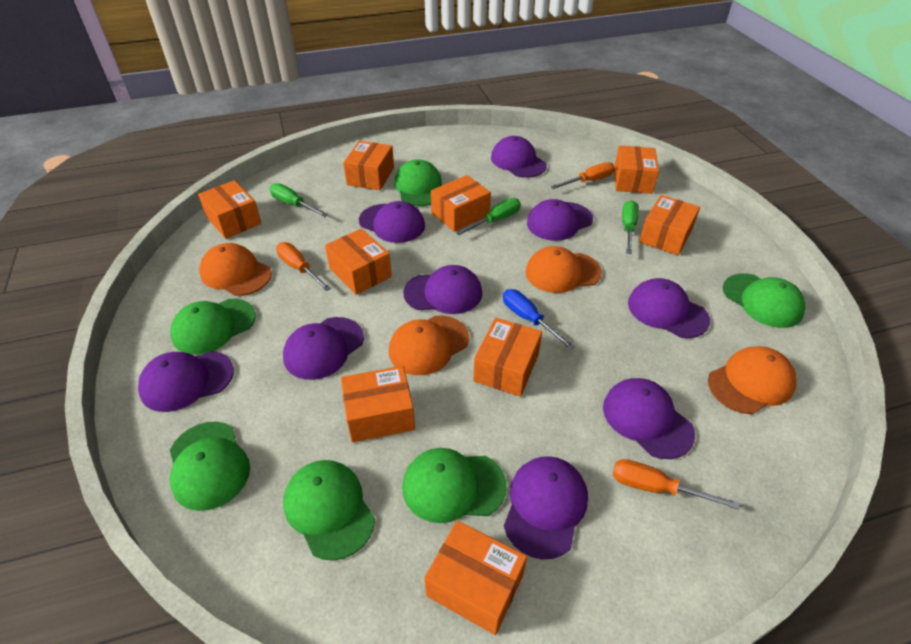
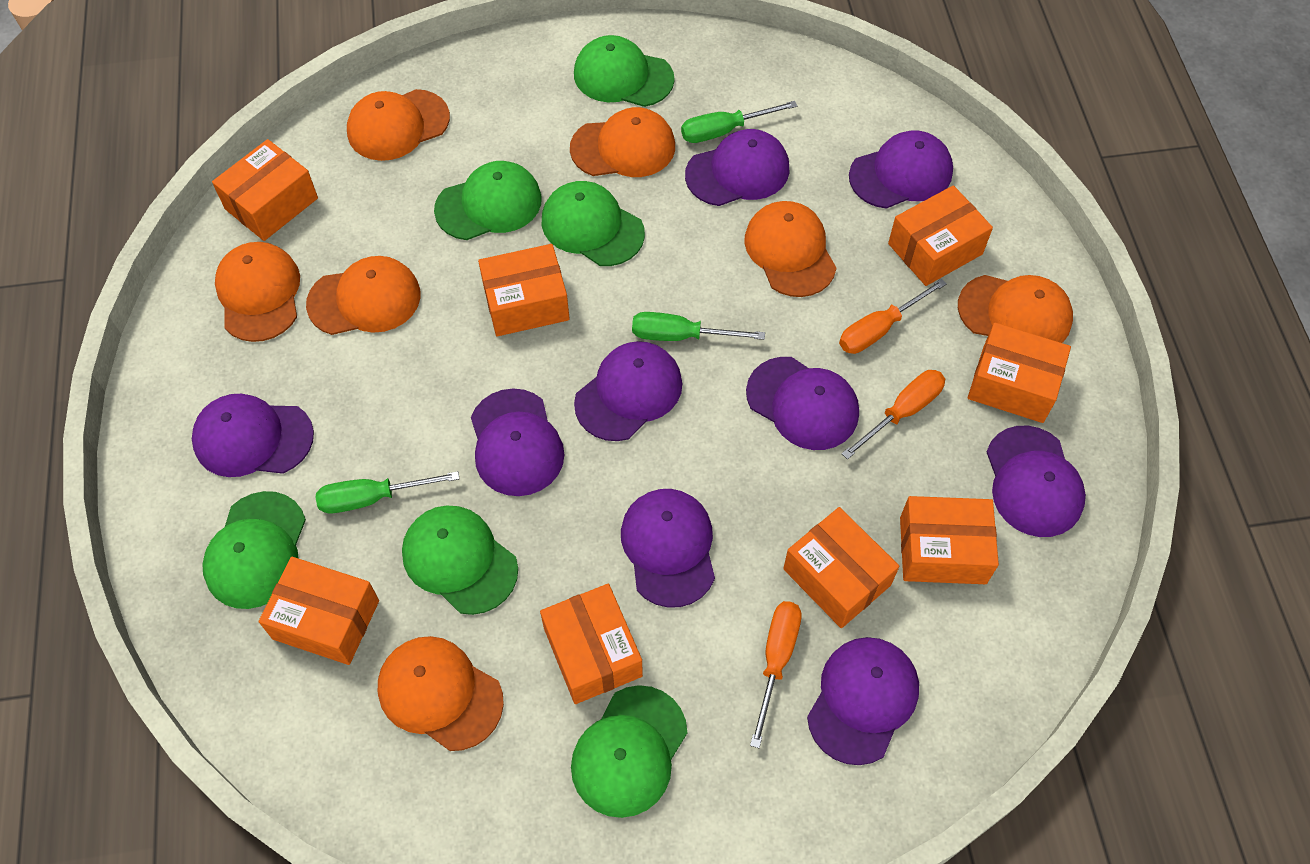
blue screwdriver: 1 -> 0
orange box: 9 -> 8
orange cap: 4 -> 7

